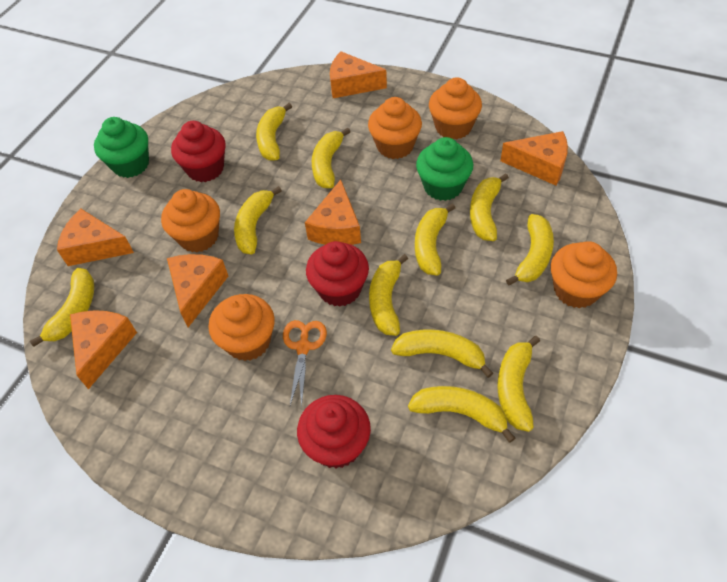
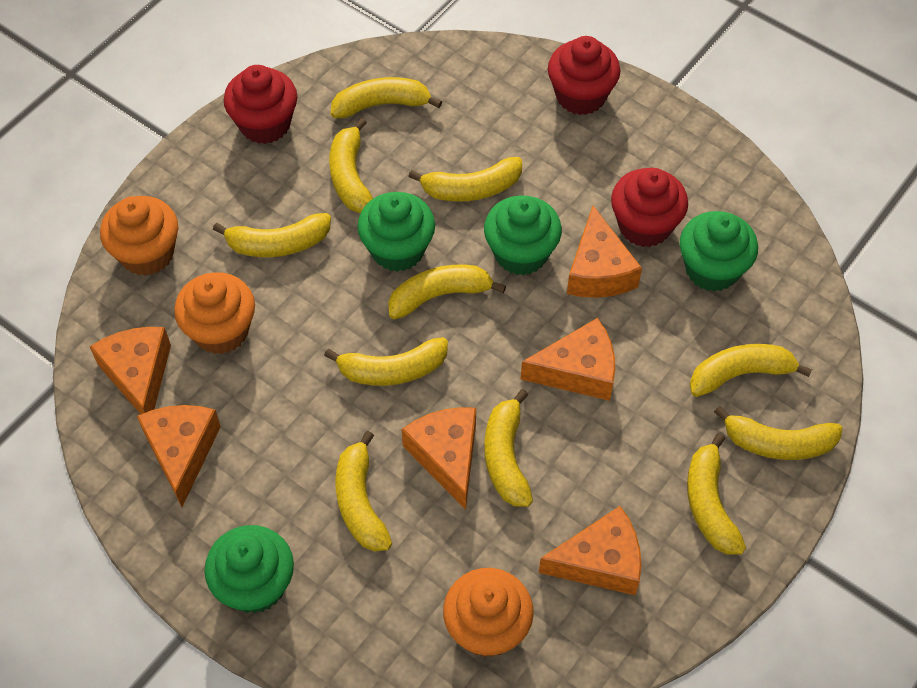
green cupcake: 2 -> 4
orange cupcake: 5 -> 3
orange scissors: 1 -> 0

